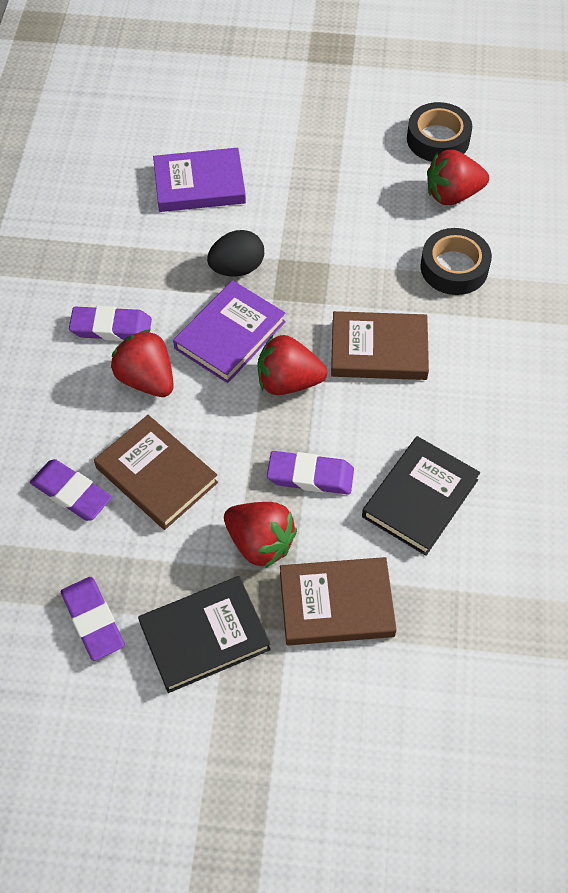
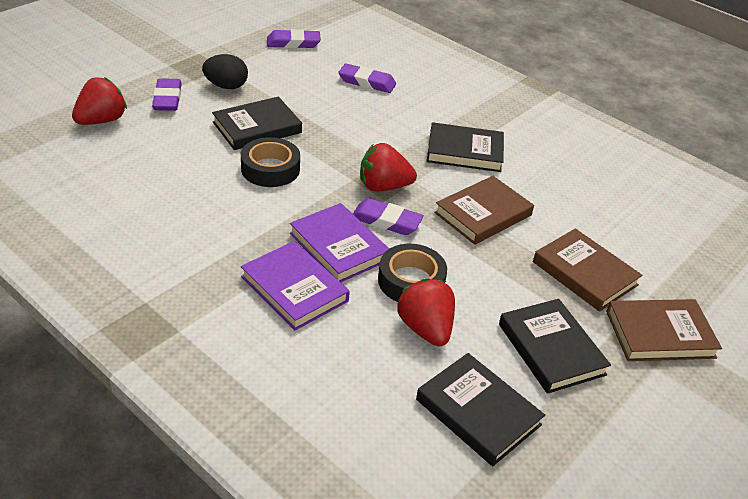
black book: 2 -> 4
red strawberry: 4 -> 3

